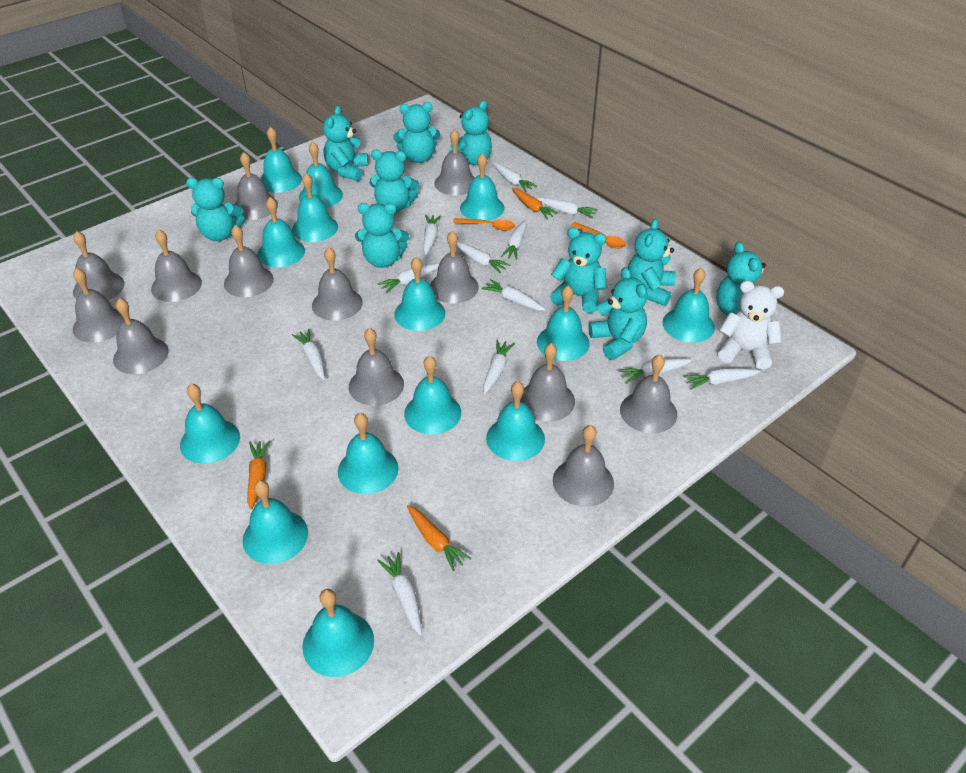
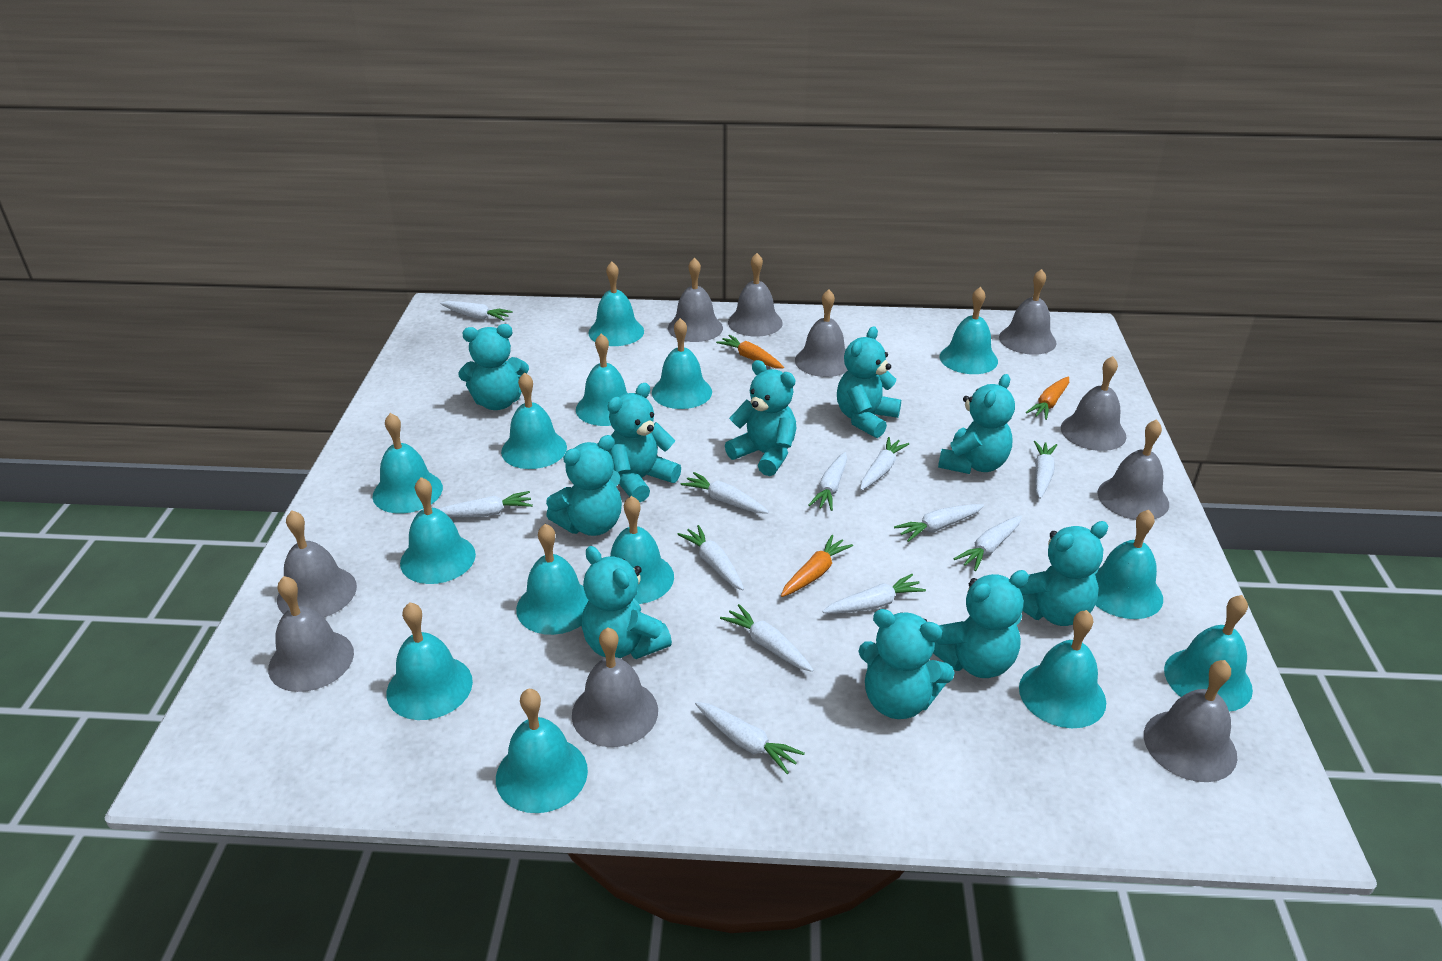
grey bell: 13 -> 10
orange spoon: 2 -> 0
white teddy bear: 1 -> 0

